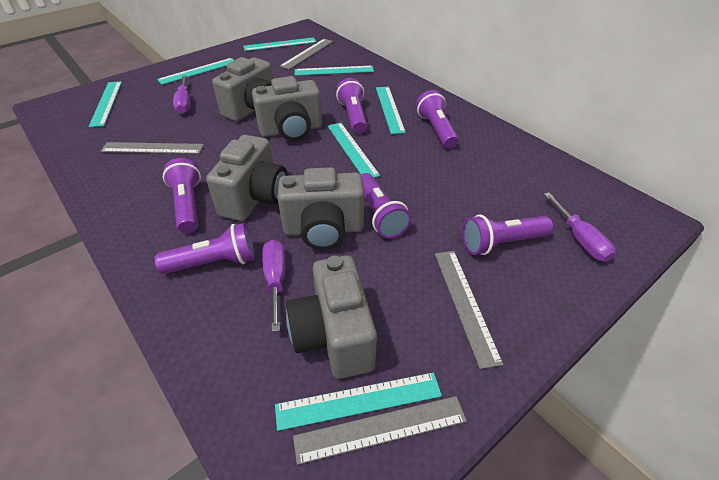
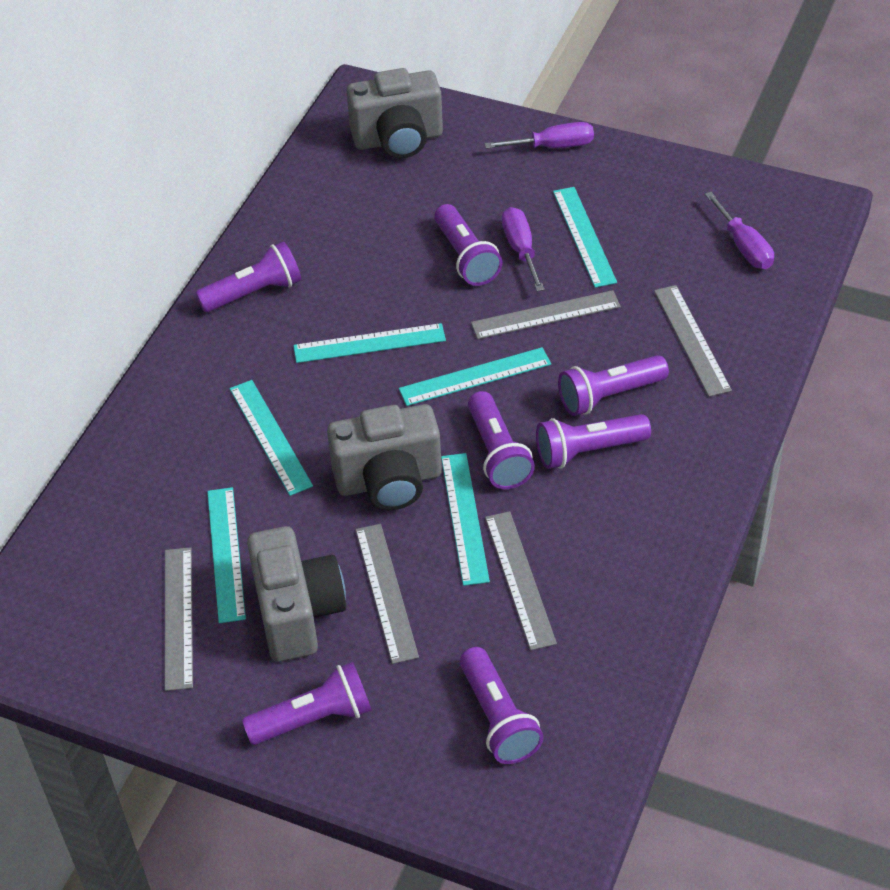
grey camera: 5 -> 3
grey ruler: 4 -> 5
purple flashlight: 6 -> 7
turquoise ruler: 7 -> 6

